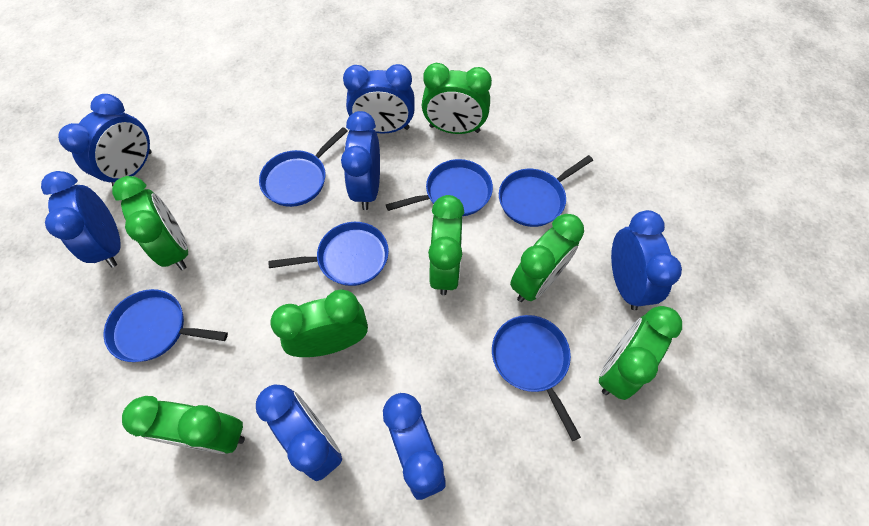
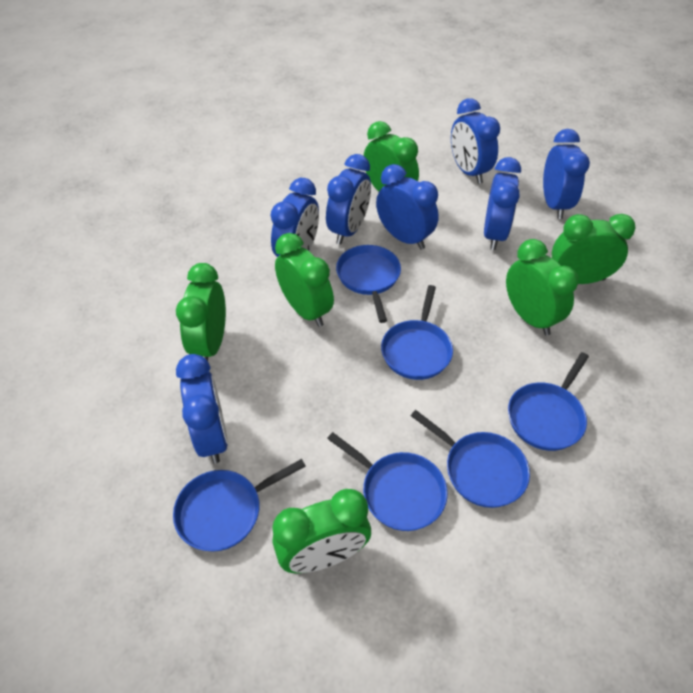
green clock: 7 -> 6

